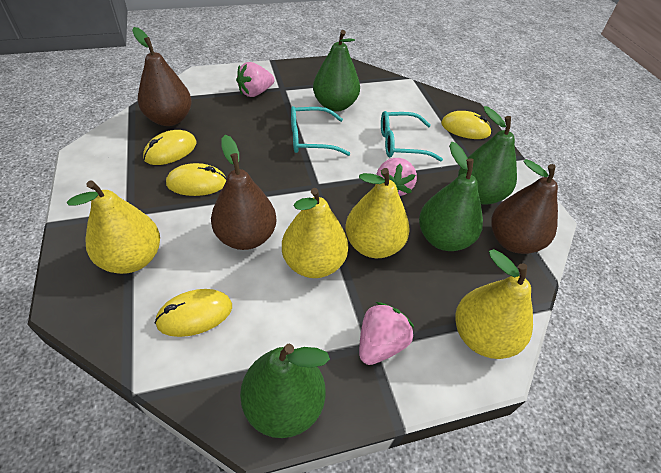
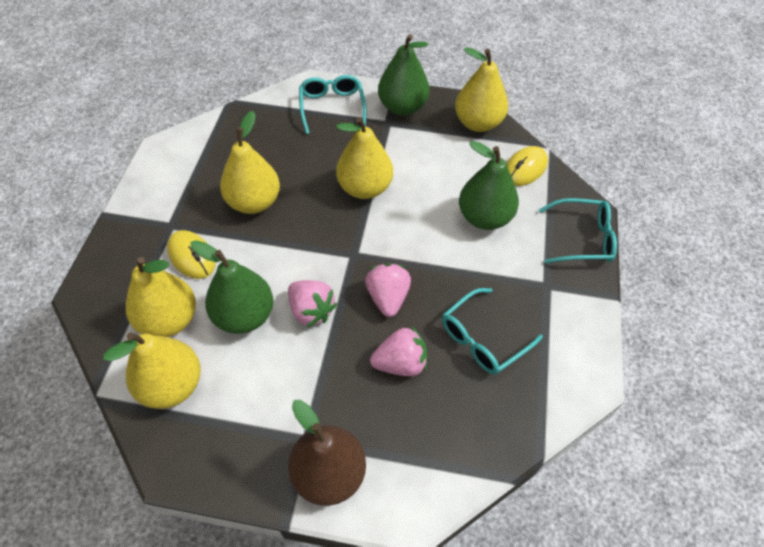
brown pear: 3 -> 1
green pear: 4 -> 3
turquoise glasses: 2 -> 3
yellow mouse: 4 -> 2
yellow pear: 4 -> 5

